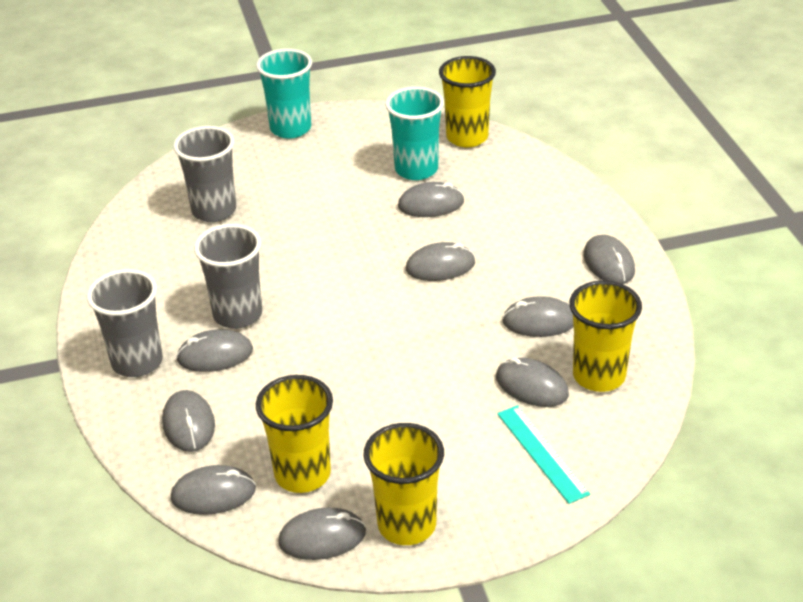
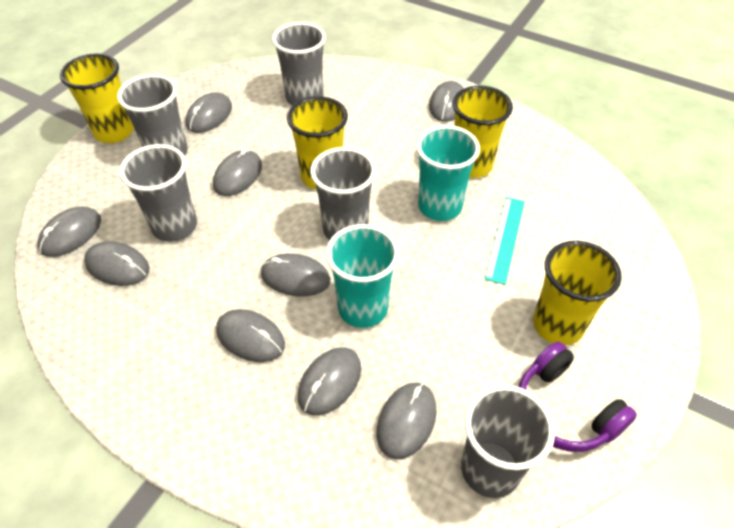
grey cup: 3 -> 5
purple headphones: 0 -> 1

